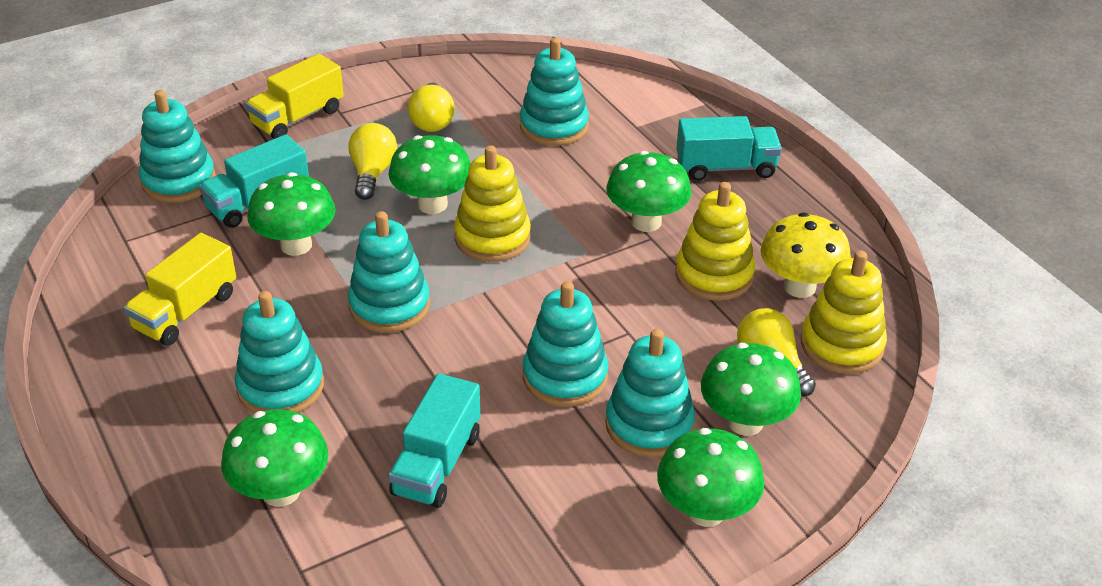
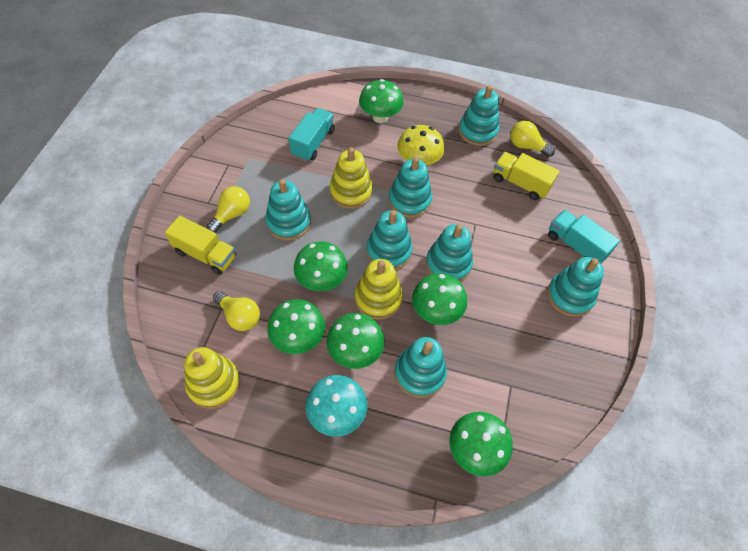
turquoise mushroom: 0 -> 1
turquoise stacking toy: 6 -> 7
turquoise truck: 3 -> 2

